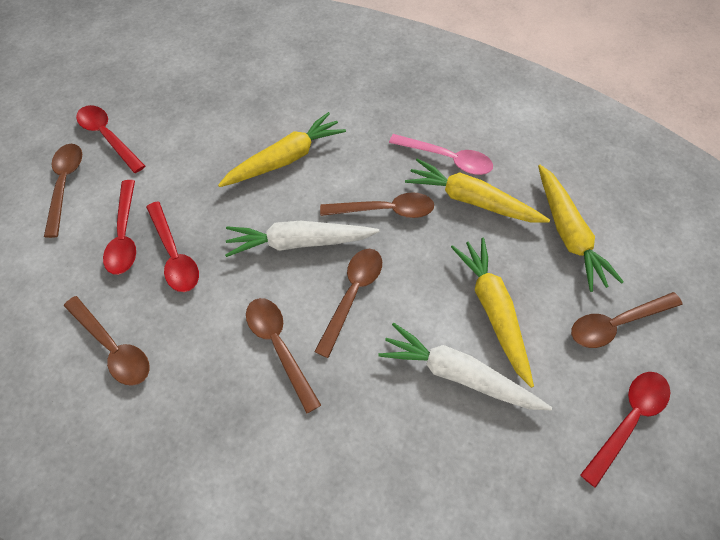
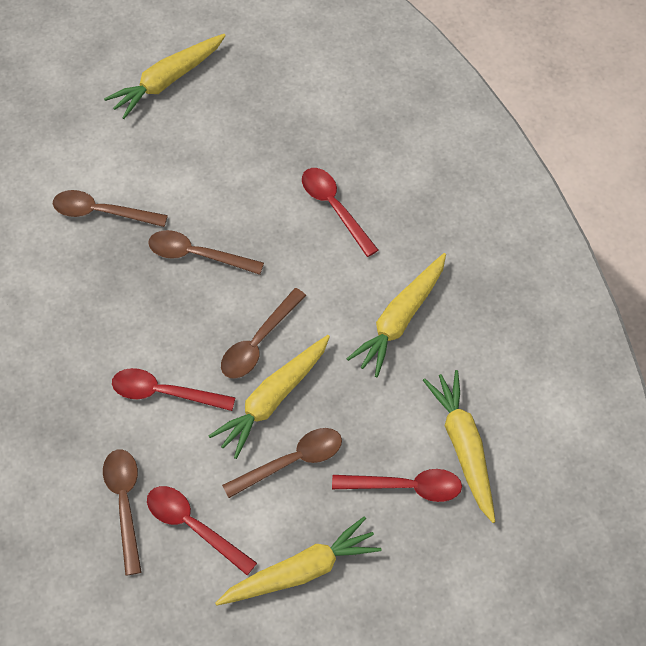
brown spoon: 6 -> 5
pink spoon: 1 -> 0
white carrot: 2 -> 0
yellow carrot: 4 -> 5

